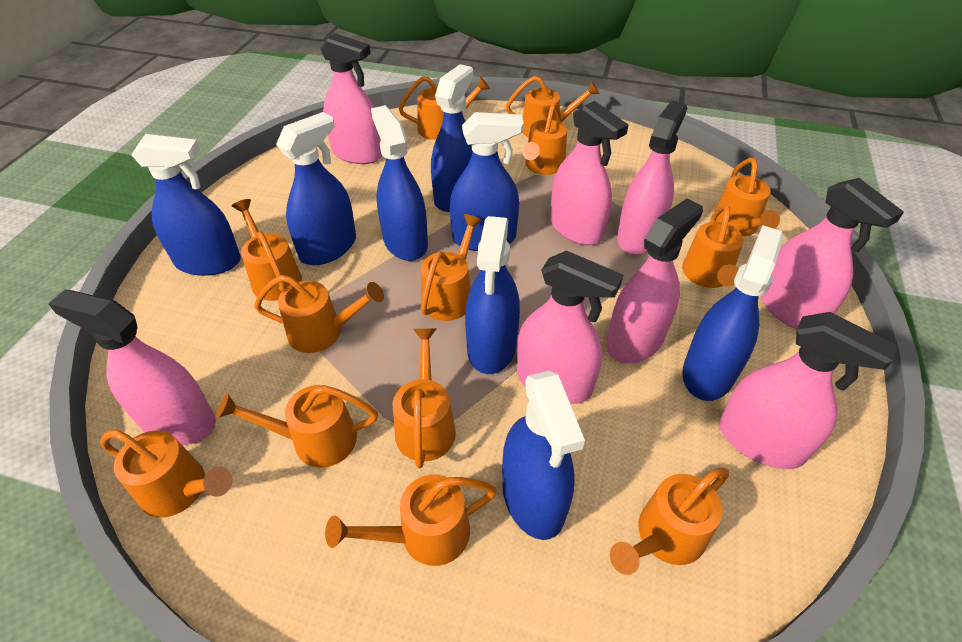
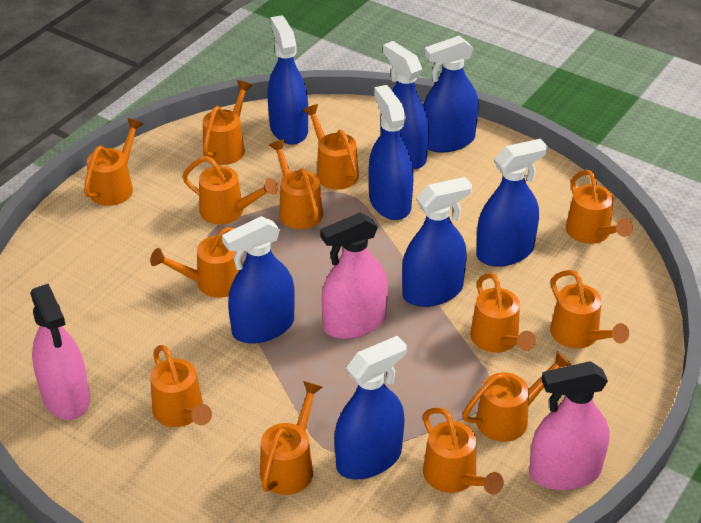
pink spray bottle: 8 -> 3

